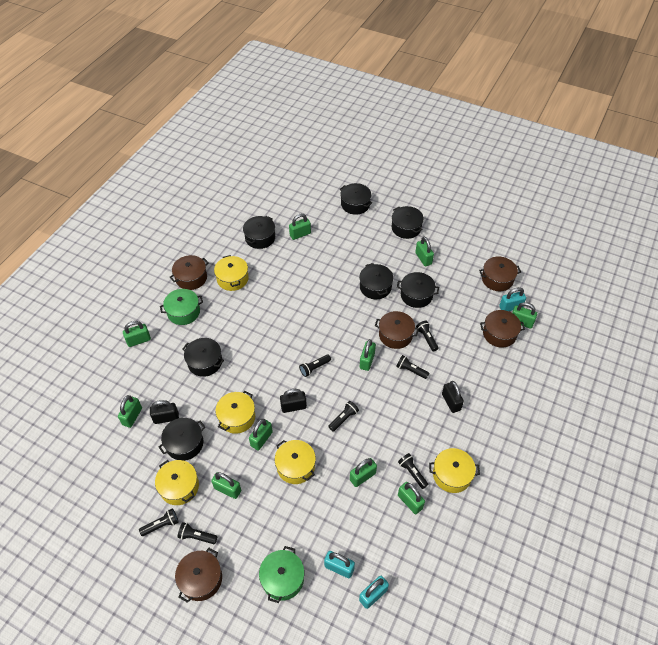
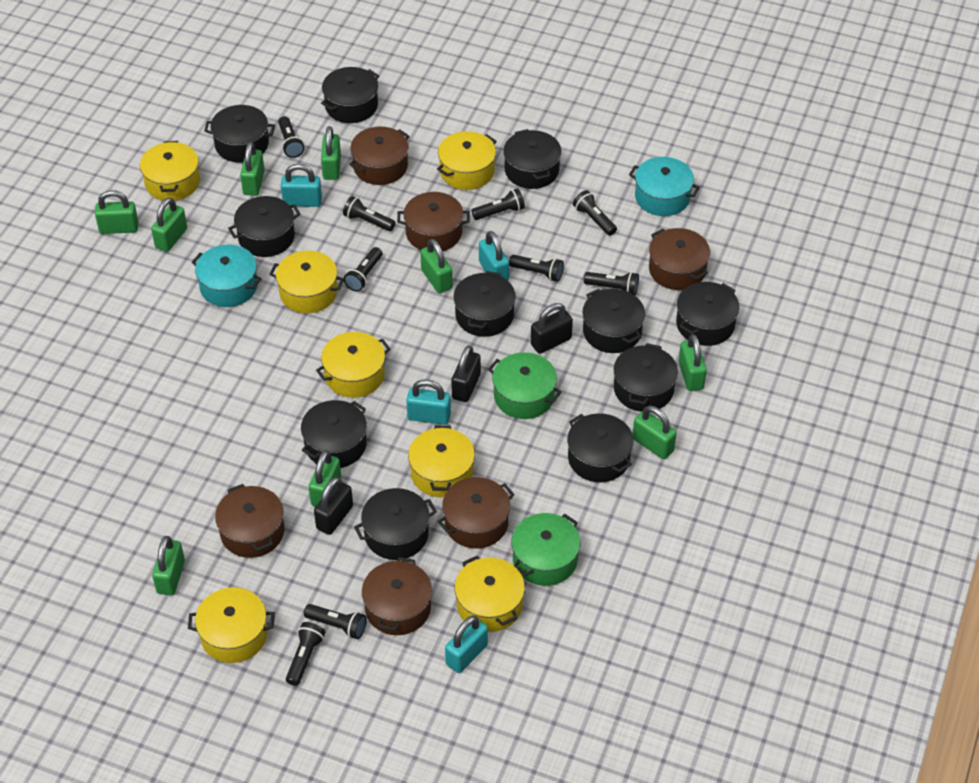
black flashlight: 7 -> 9
black pot: 7 -> 11
brown pot: 5 -> 6
green padlock: 10 -> 9
turquoise padlock: 3 -> 4
turquoise pot: 0 -> 2
yellow pot: 5 -> 7

